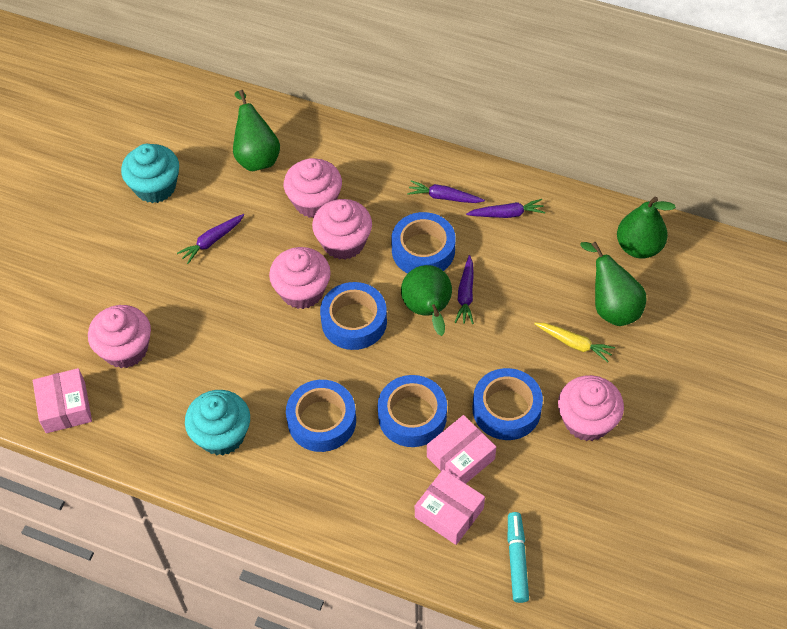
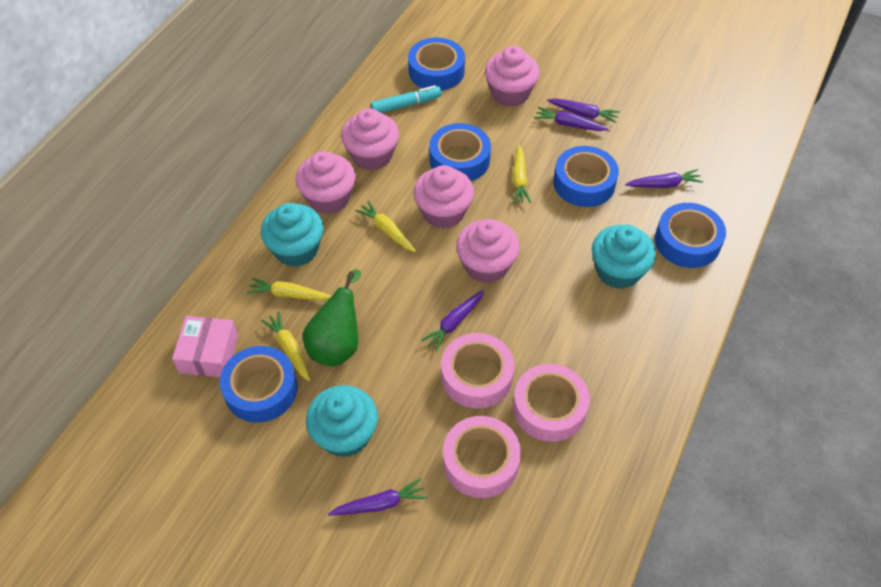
green pear: 4 -> 1
pink box: 3 -> 1
pink tape: 0 -> 3
purple carrot: 4 -> 5
turquoise cupcake: 2 -> 3
yellow carrot: 1 -> 4

